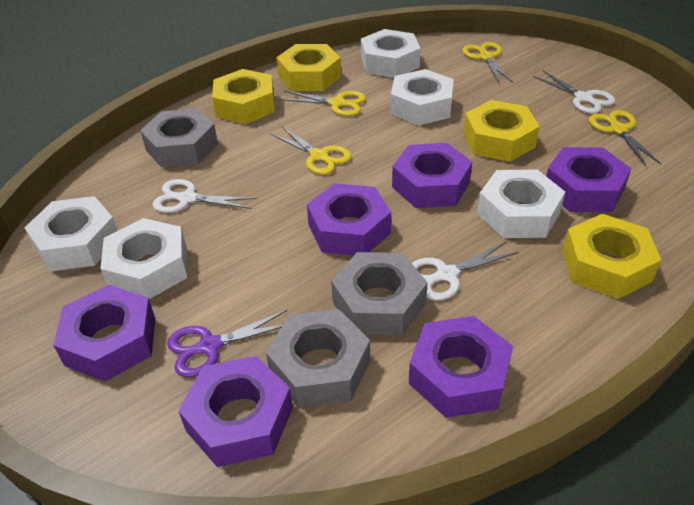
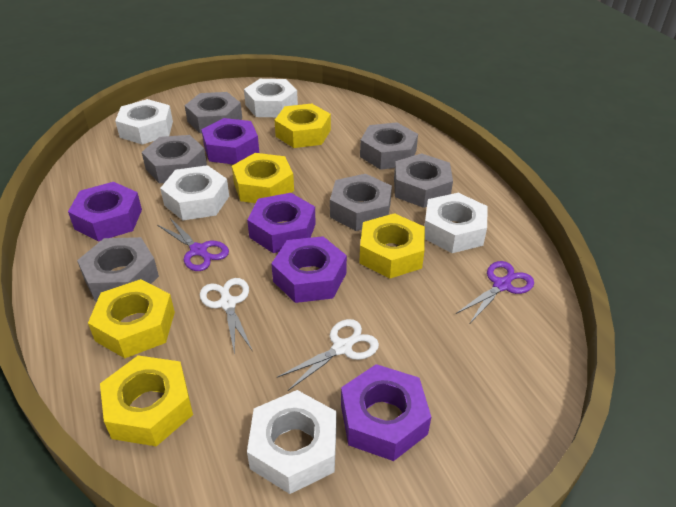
grey nut: 3 -> 6
purple nut: 6 -> 5
purple scissors: 1 -> 2
white scissors: 3 -> 2
yellow nut: 4 -> 5
yellow scissors: 4 -> 0

